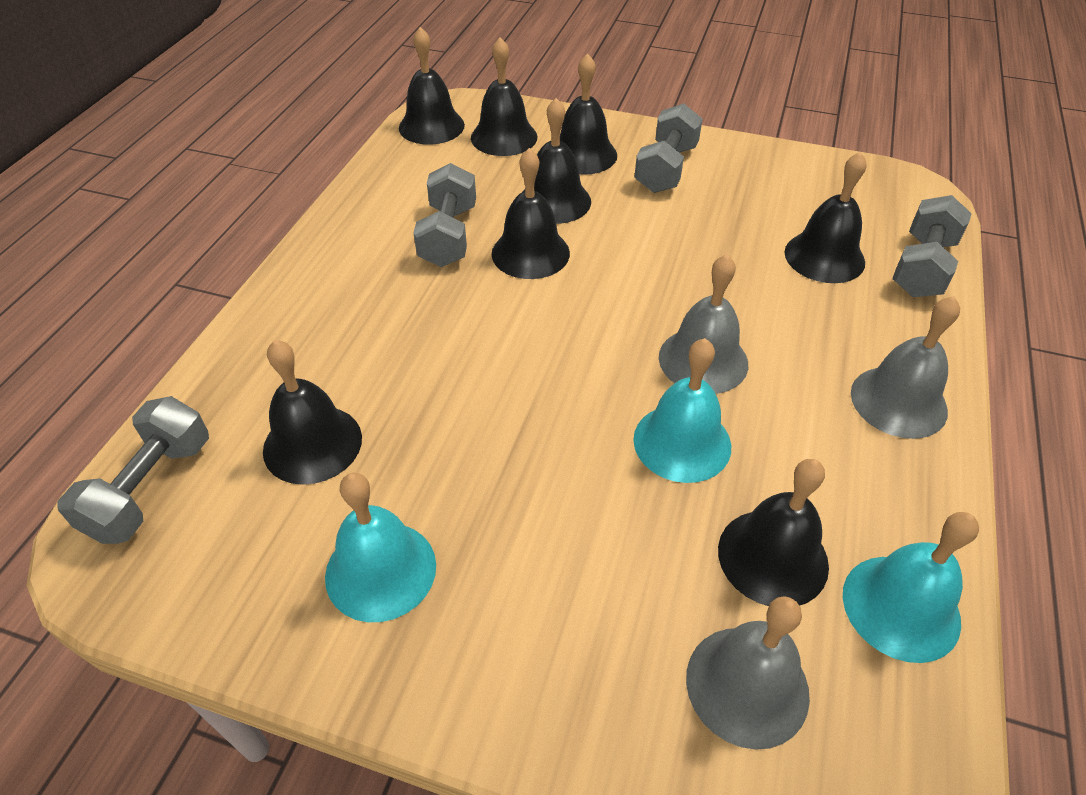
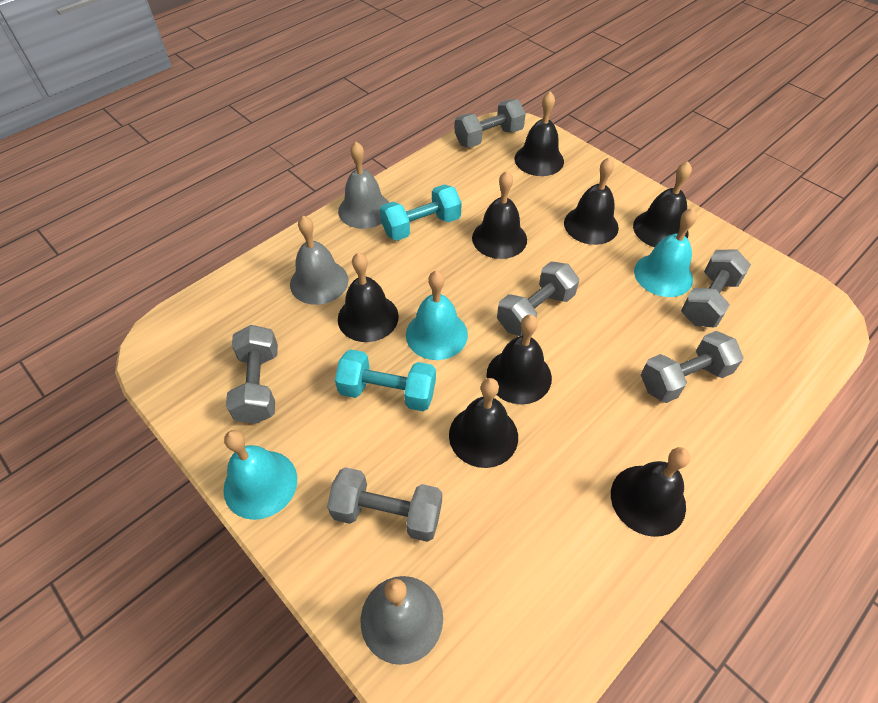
grey dumbbell: 4 -> 6
turquoise dumbbell: 0 -> 2

